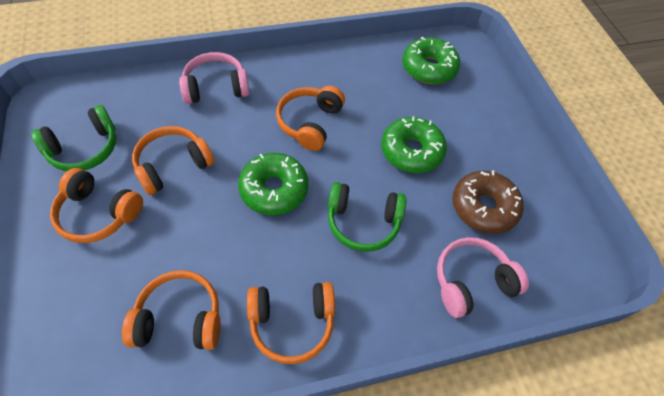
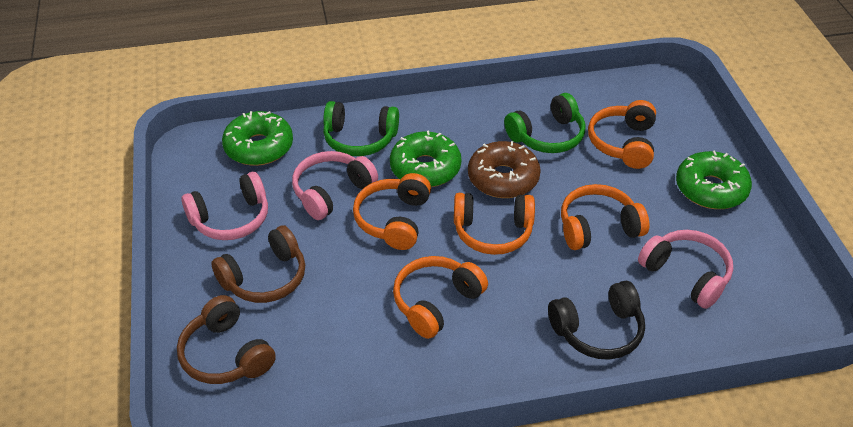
black headphones: 0 -> 1
brown headphones: 0 -> 2
pink headphones: 2 -> 3

